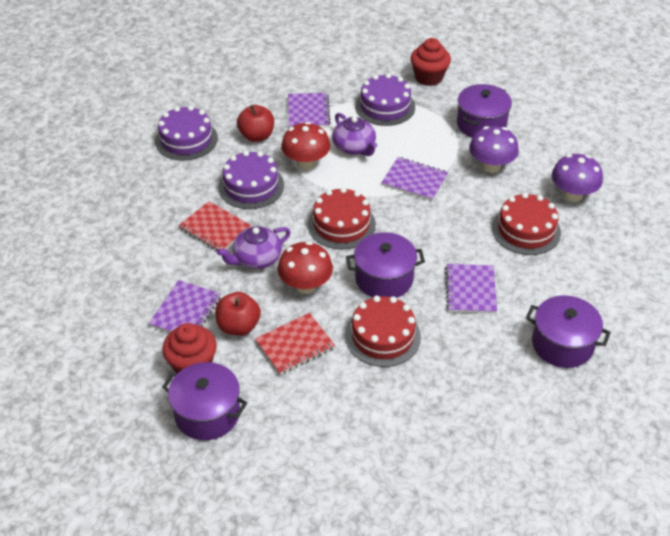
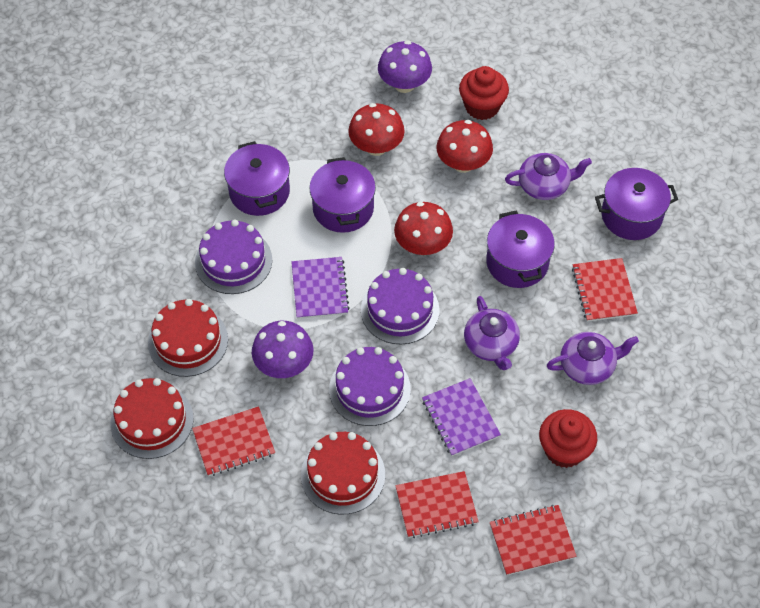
purple notebook: 4 -> 2
purple teapot: 2 -> 3
red apple: 2 -> 0
red mushroom: 2 -> 3
red notebook: 2 -> 4

